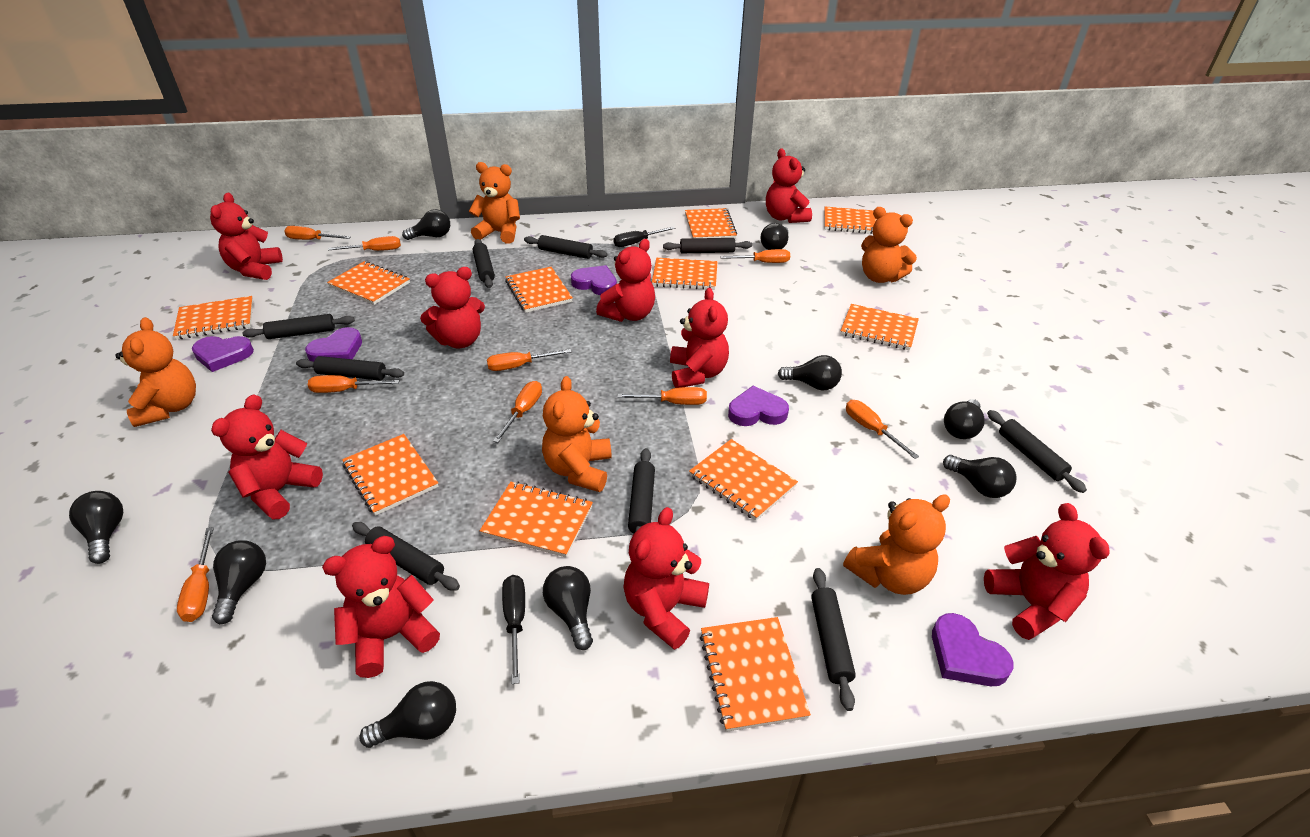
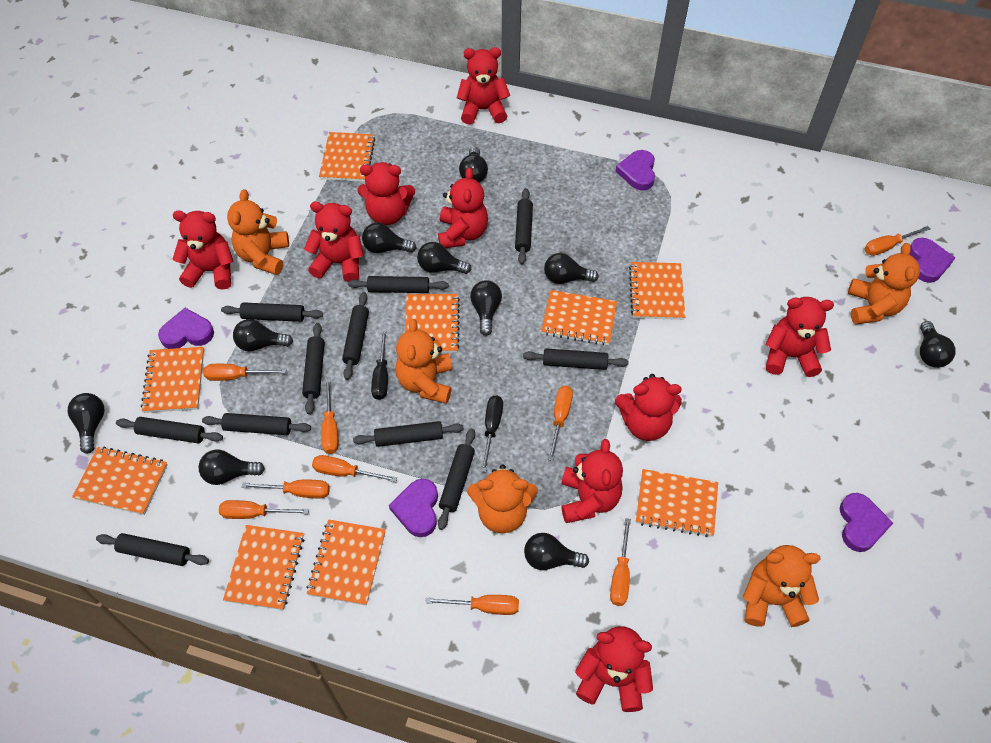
black light bulb: 9 -> 10
black rolling pin: 9 -> 11
orange notebook: 11 -> 9

